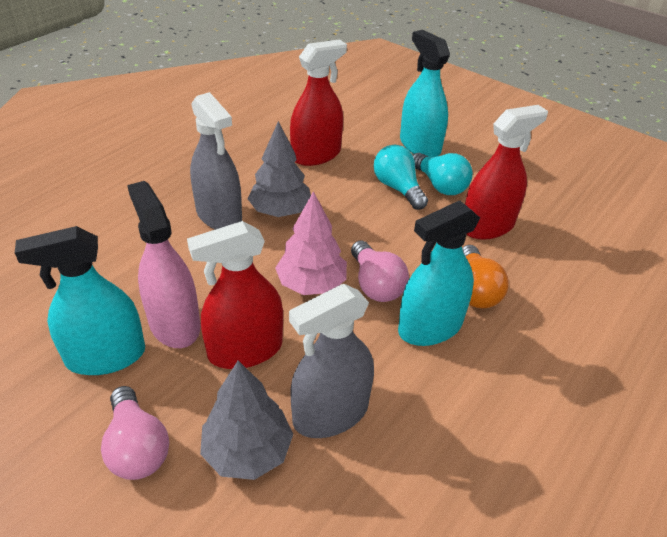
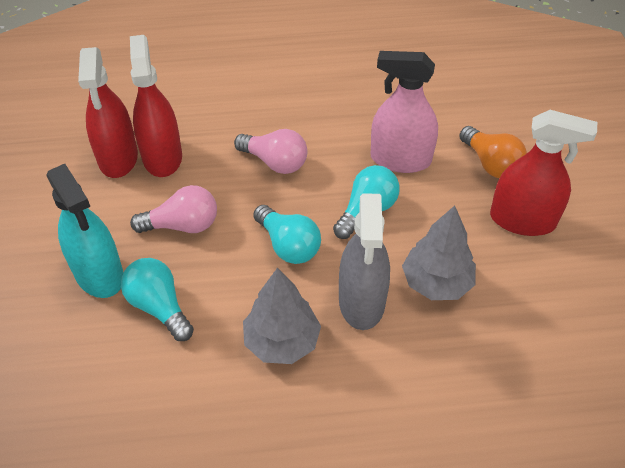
grey spray bottle: 2 -> 1
pink tree: 1 -> 0
turquoise light bulb: 2 -> 3
turquoise spray bottle: 3 -> 1

